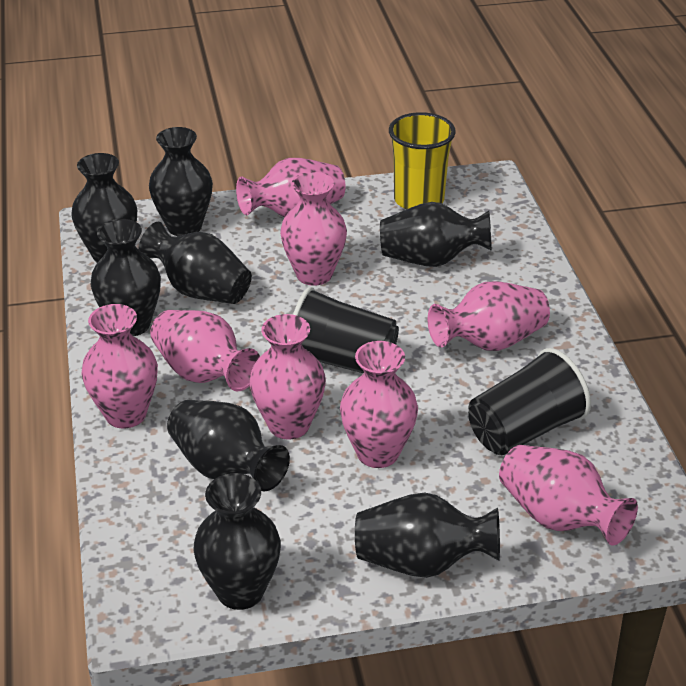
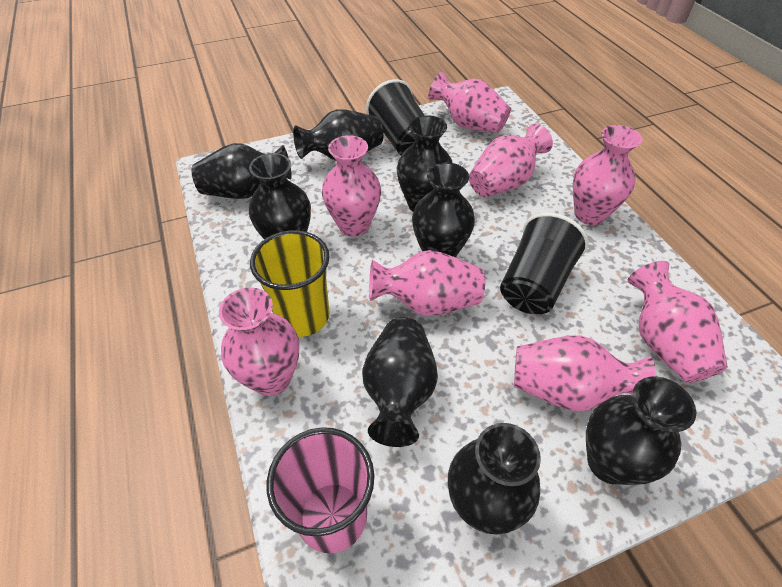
pink cup: 0 -> 1

